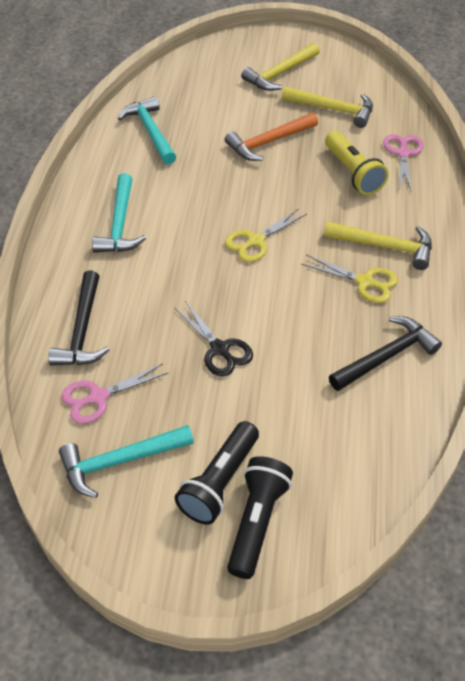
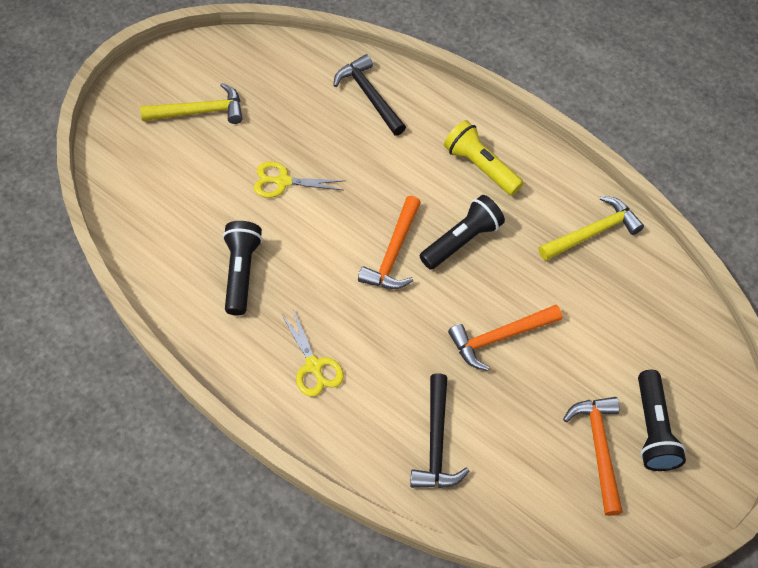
black flashlight: 2 -> 3
black scissors: 1 -> 0
orange hammer: 1 -> 3
pink scissors: 2 -> 0
turquoise hammer: 3 -> 0
yellow hammer: 3 -> 2

